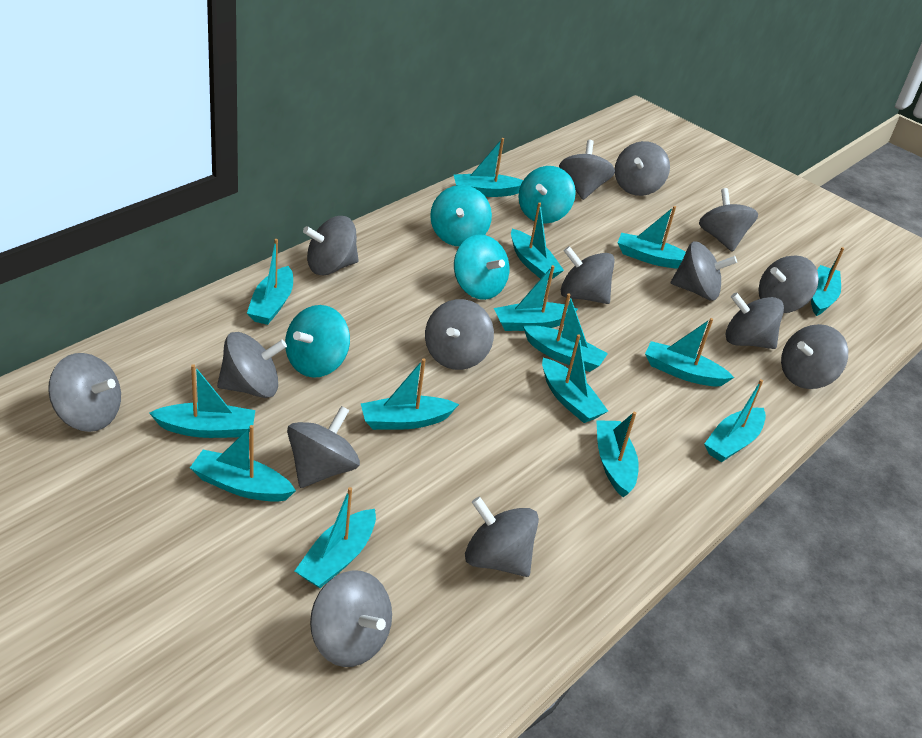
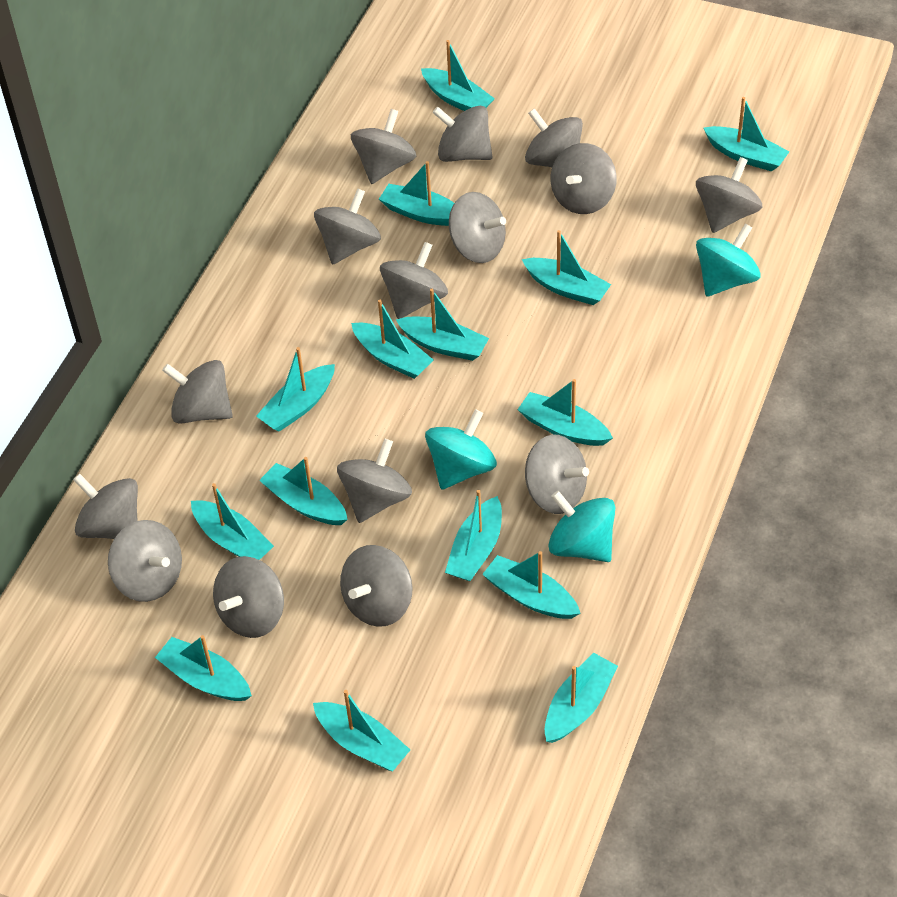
turquoise spinning top: 4 -> 3

